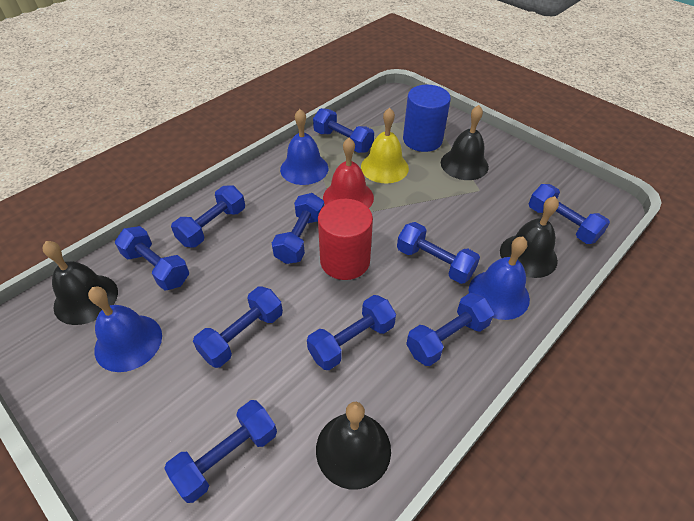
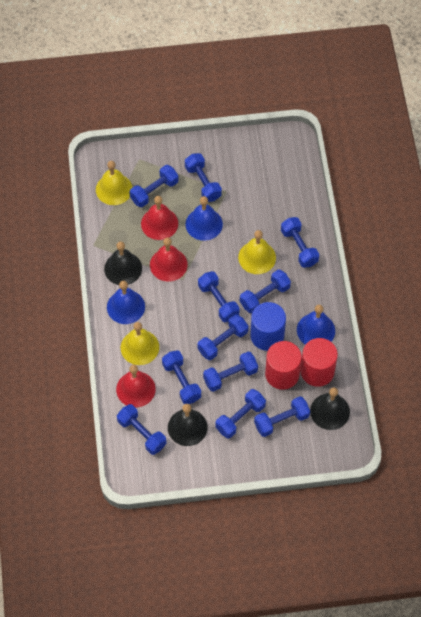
black bell: 4 -> 3
blue dumbbell: 10 -> 11
red bell: 1 -> 3
red cylinder: 1 -> 2
yellow bell: 1 -> 3

